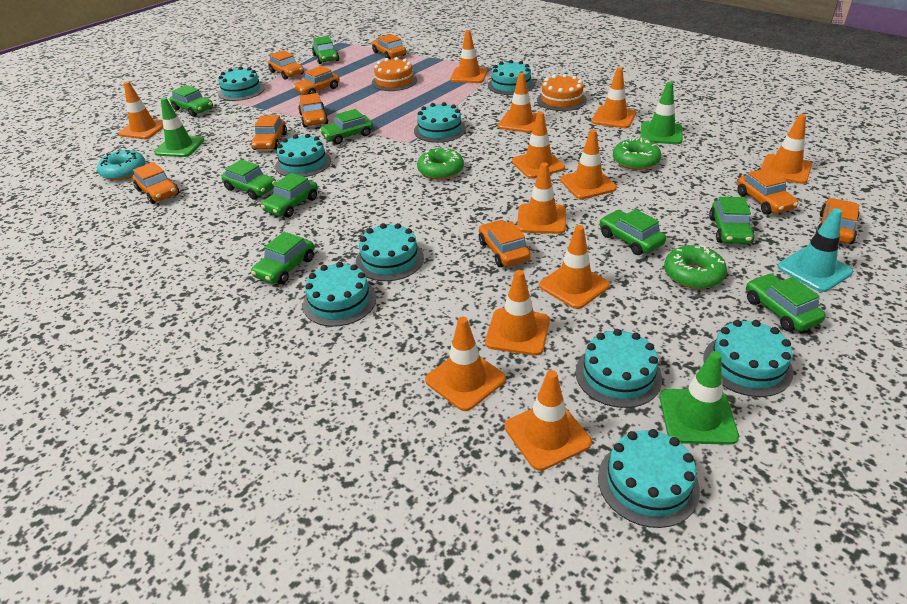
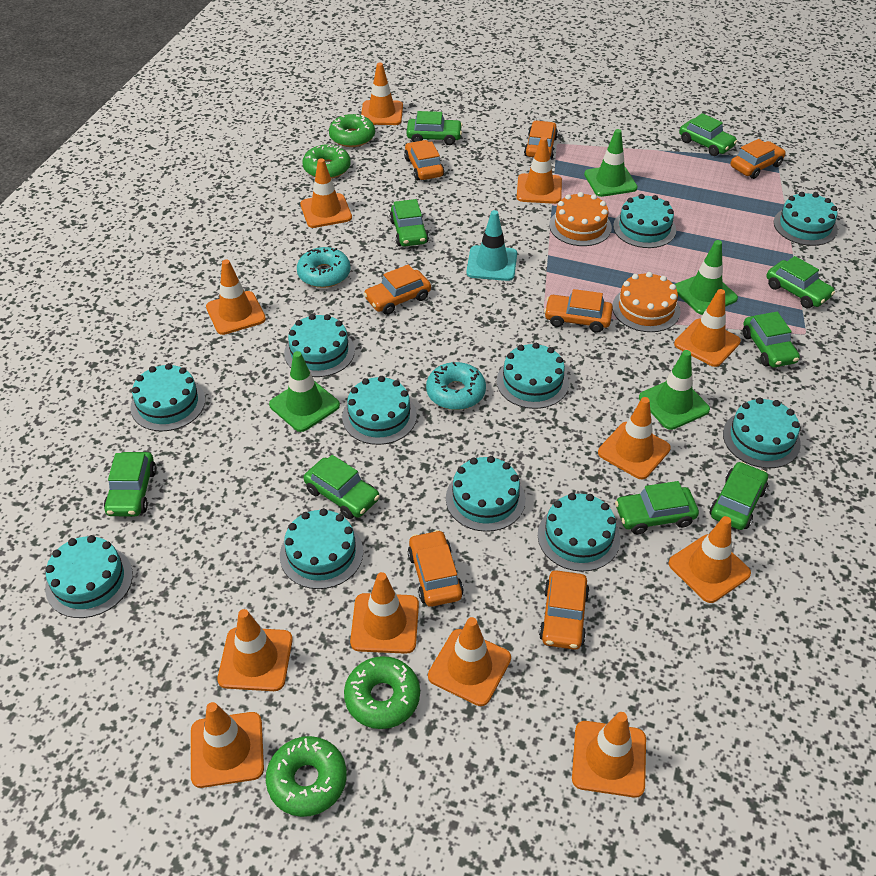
green donut: 3 -> 4
green traffic cone: 3 -> 4
orange car: 9 -> 7
turquoise cake: 9 -> 11
turquoise donut: 1 -> 2

